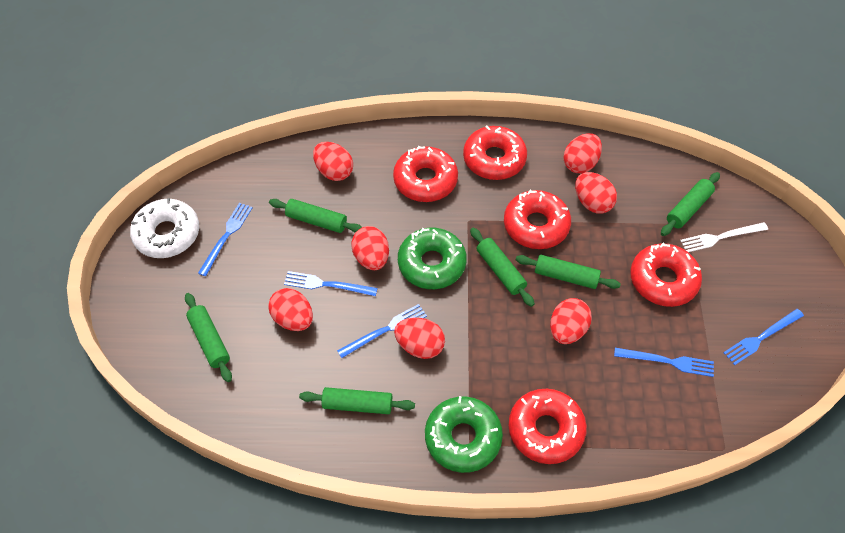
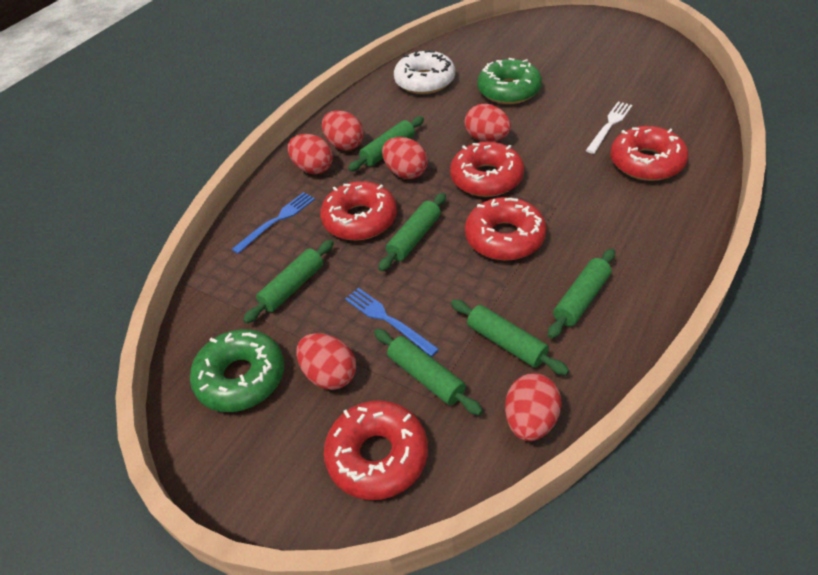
blue fork: 5 -> 2
red egg: 7 -> 6

